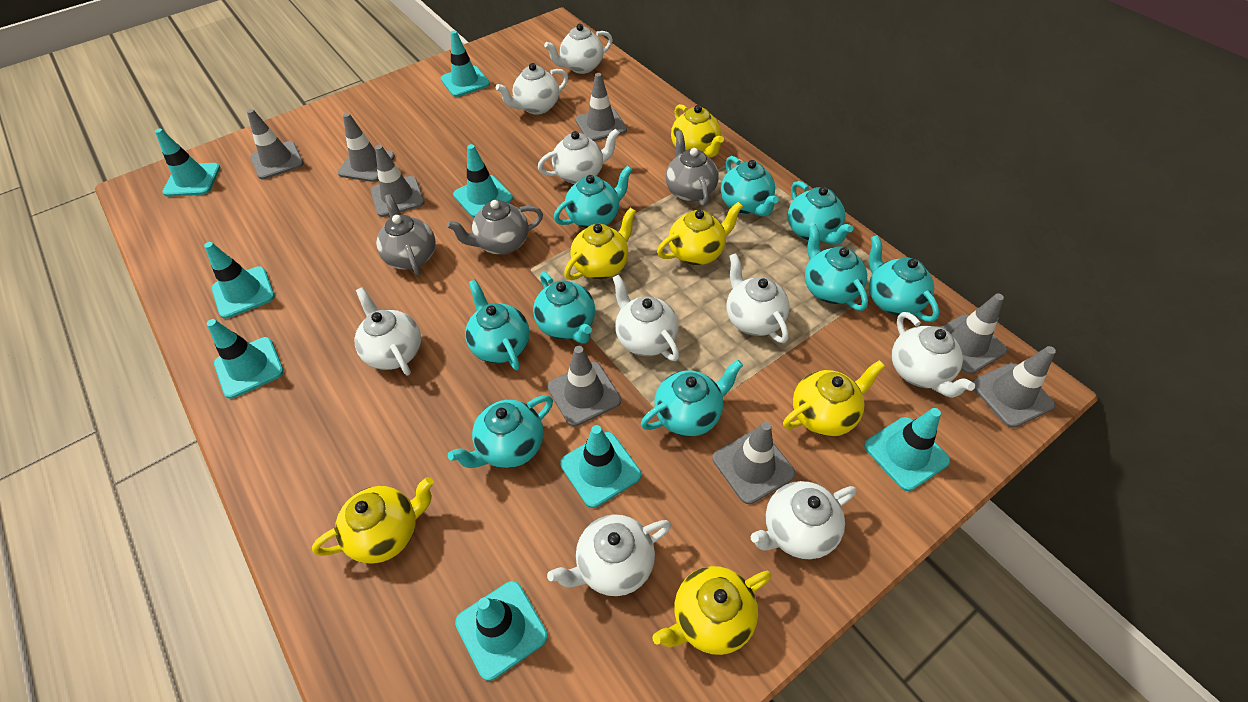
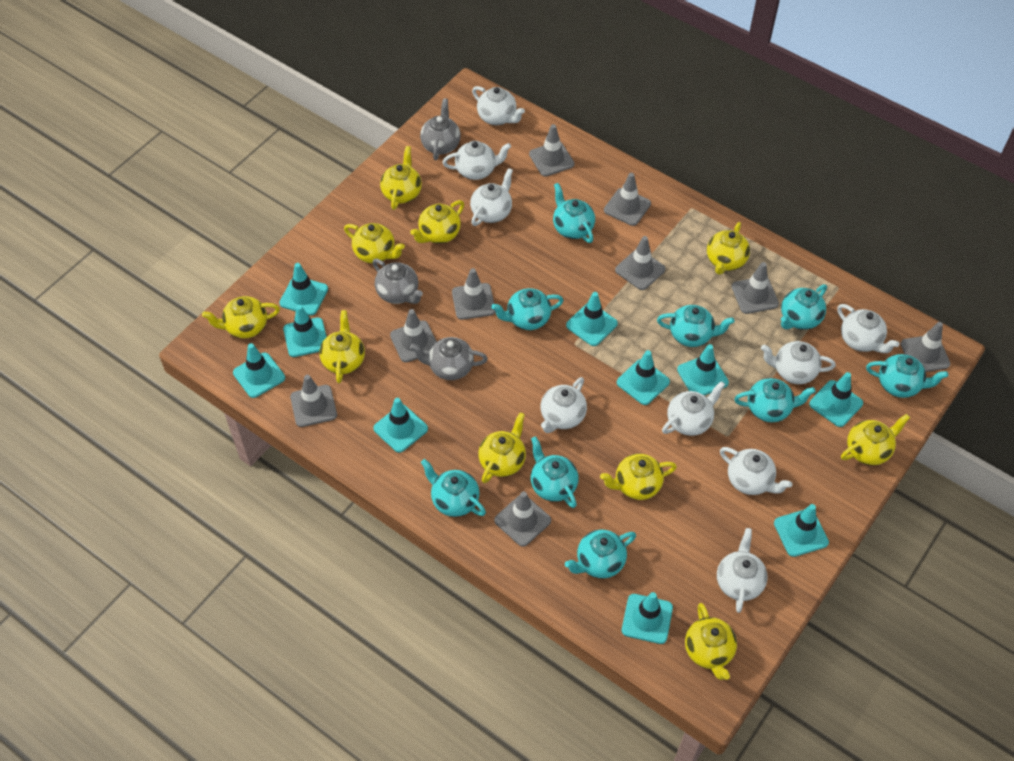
grey traffic cone: 8 -> 9
turquoise traffic cone: 8 -> 10
yellow teapot: 6 -> 10

